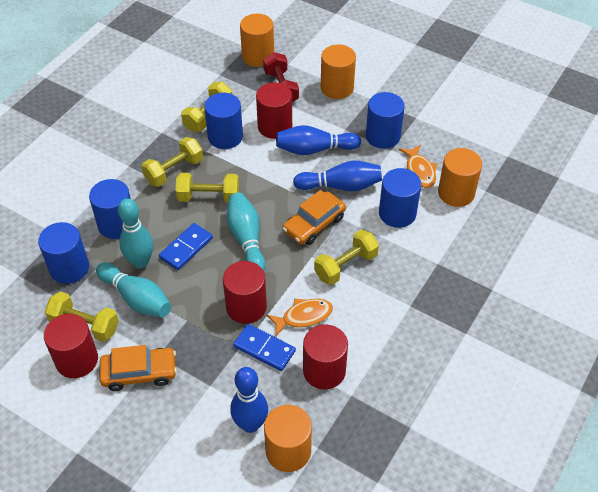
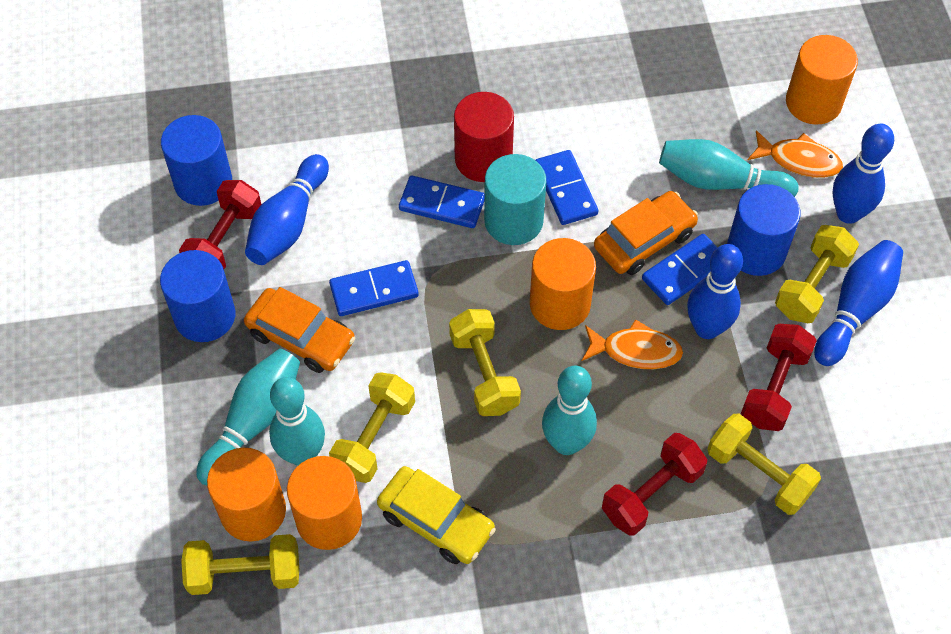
blue bowling pin: 3 -> 4
blue cylinder: 5 -> 3
blue domino: 2 -> 4
red cylinder: 4 -> 1
red dumbbell: 1 -> 3
turquoise bowling pin: 3 -> 4
turquoise cylinder: 0 -> 1
yellow car: 0 -> 1

